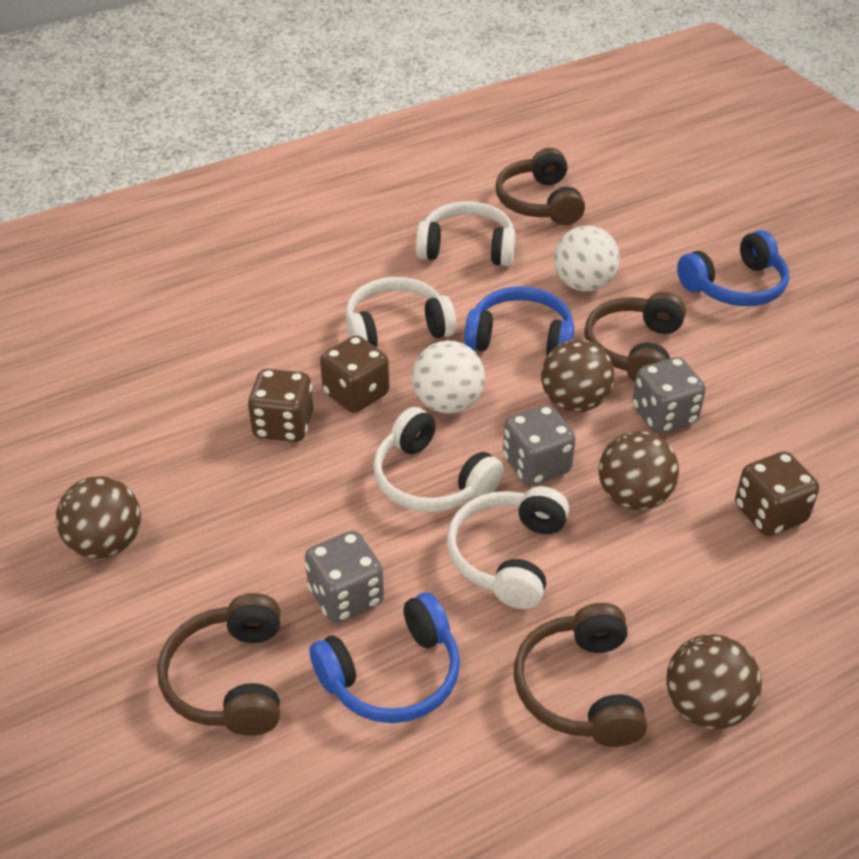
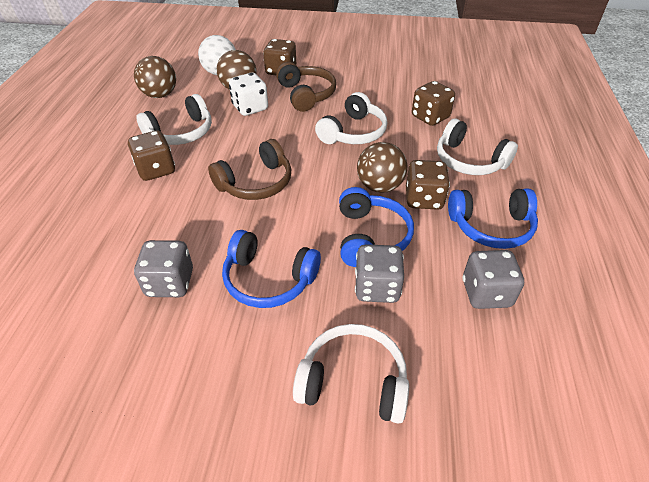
brown ball: 4 -> 3
brown dice: 3 -> 4
brown headphones: 4 -> 2
white ball: 2 -> 1
white dice: 0 -> 1

